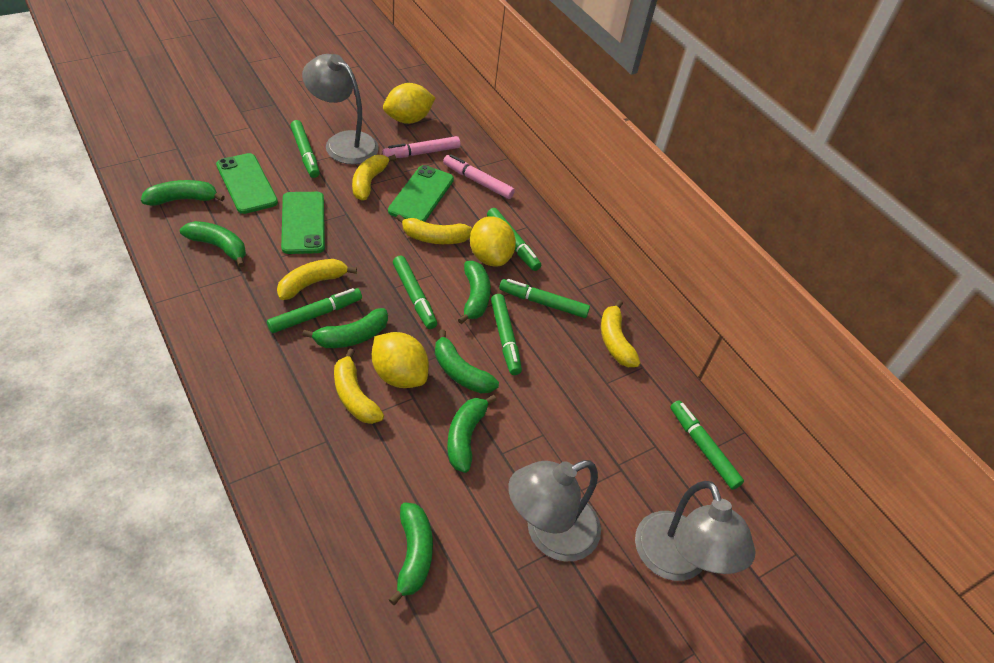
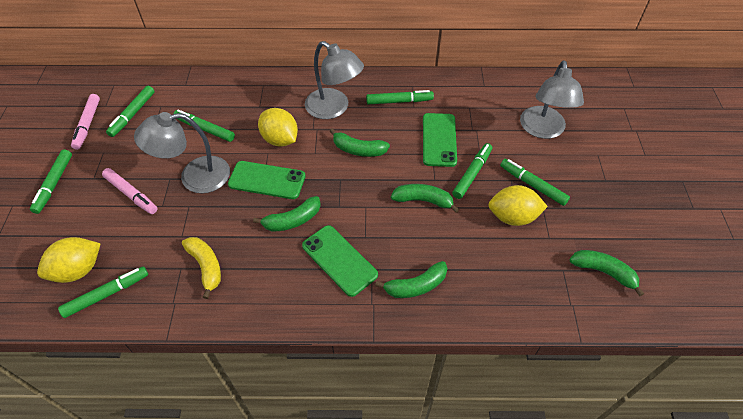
green banana: 7 -> 5
yellow banana: 5 -> 1

